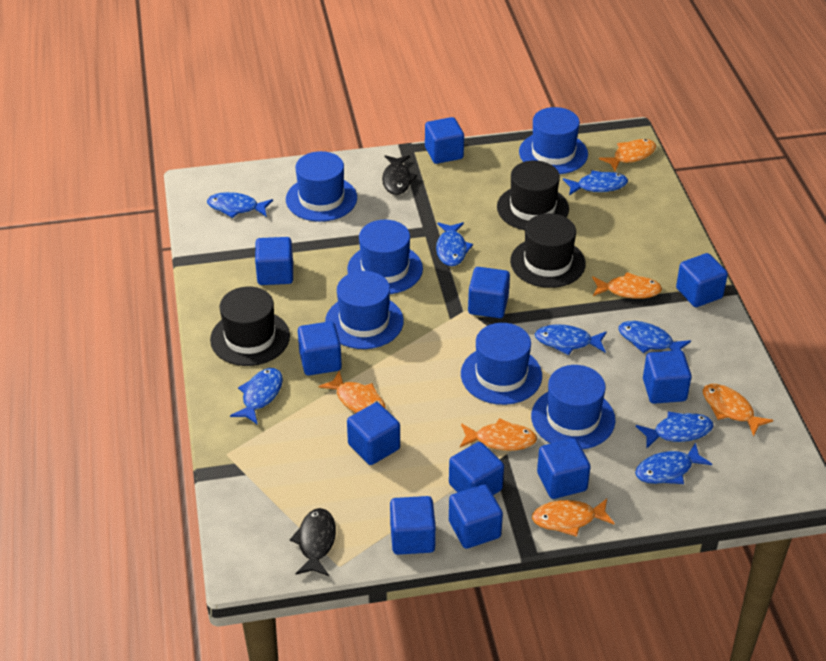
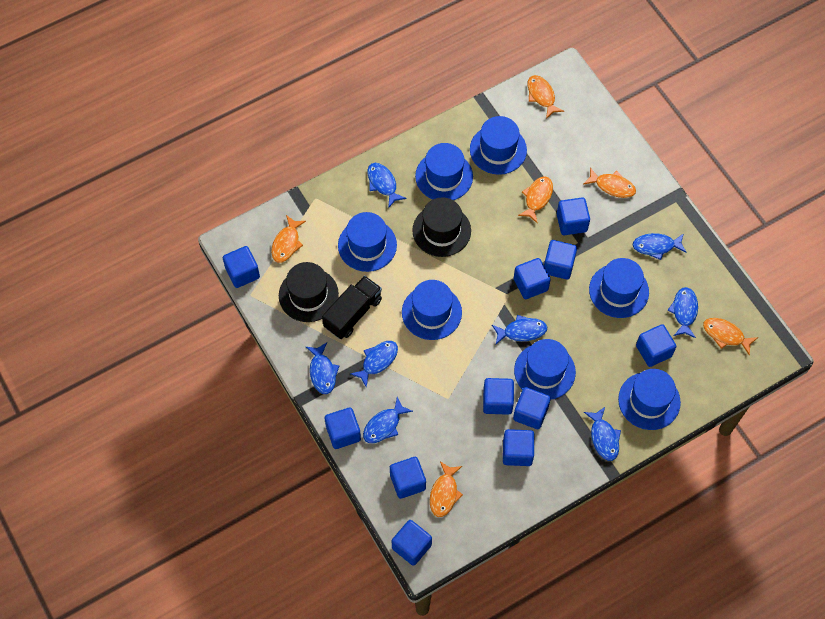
black fish: 2 -> 0
black hat: 3 -> 2
black truck: 0 -> 1
blue hat: 6 -> 7

